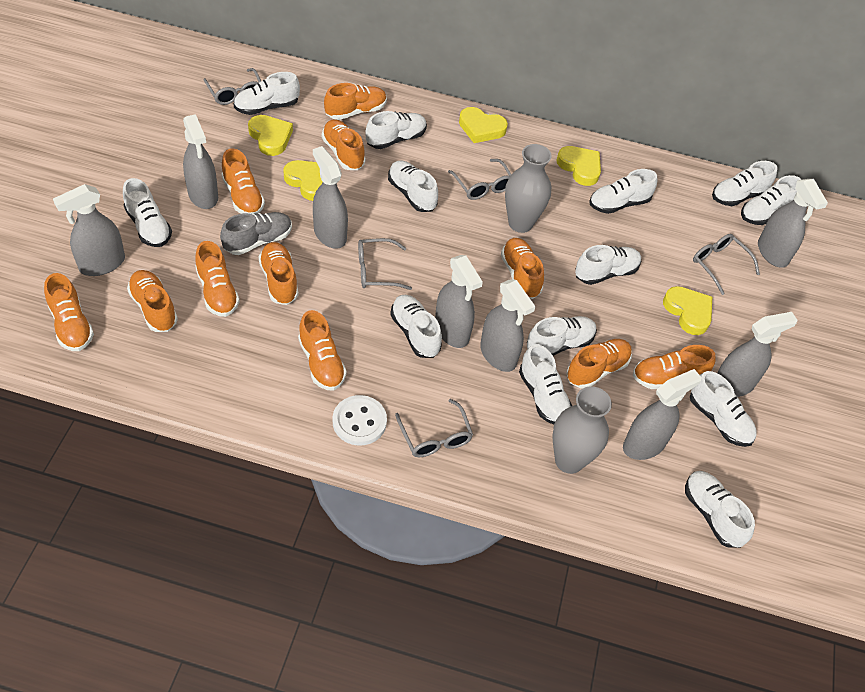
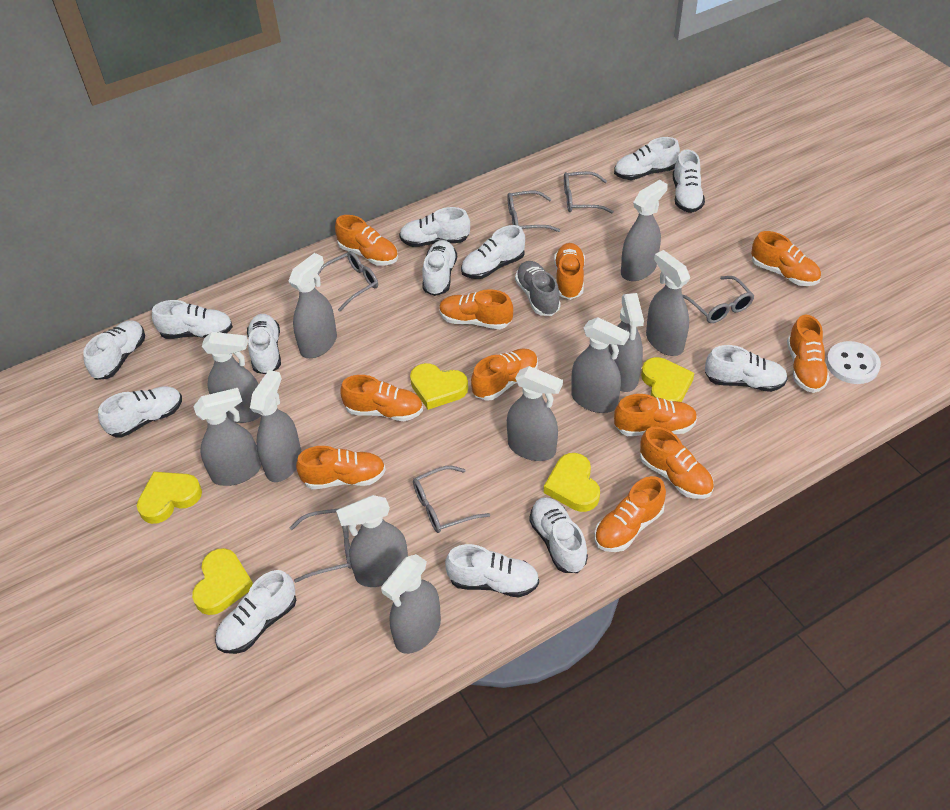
grey glasses: 5 -> 6
grey spray bottle: 8 -> 11
grey vase: 2 -> 0

